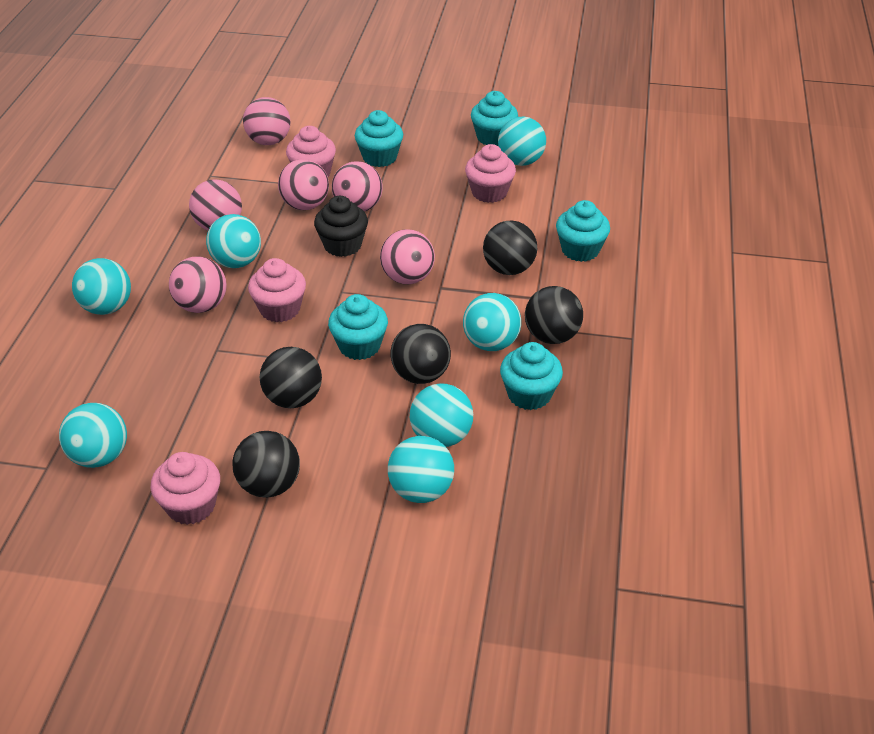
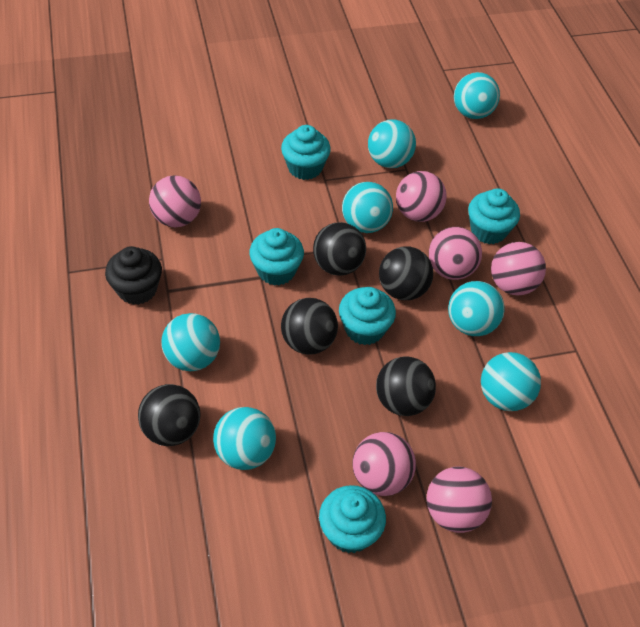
pink cupcake: 4 -> 0

